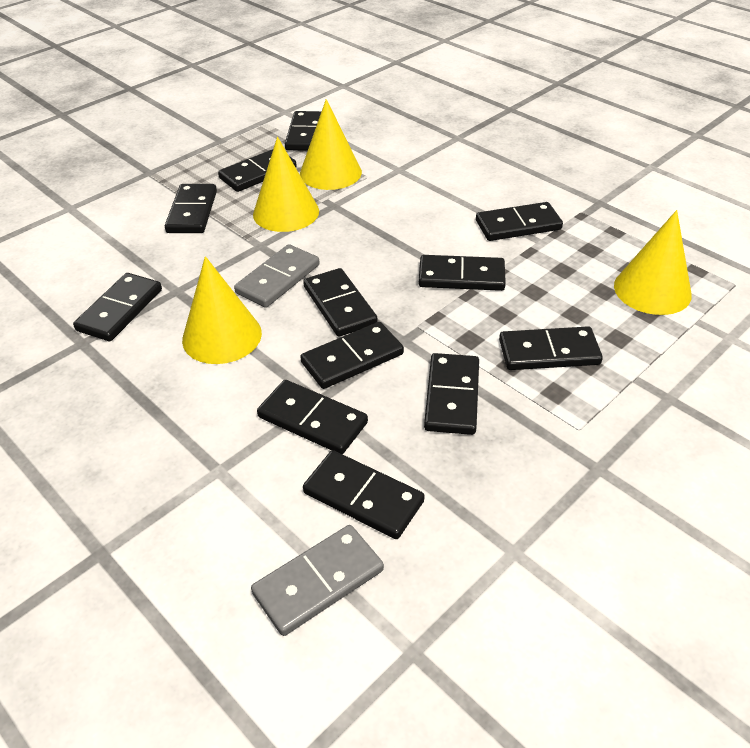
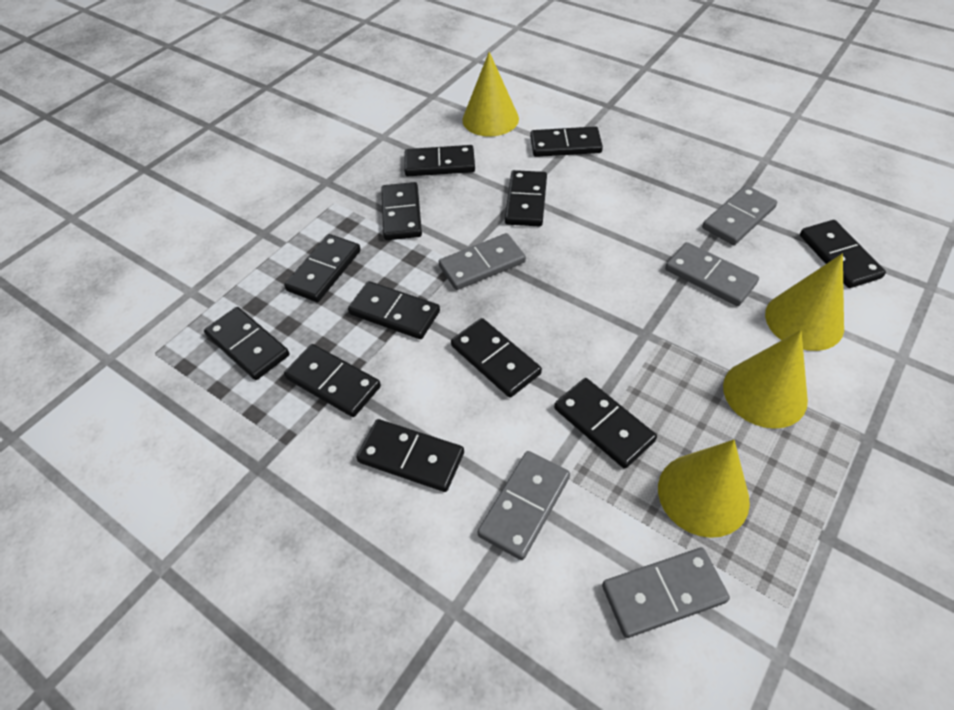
grey domino: 2 -> 5

